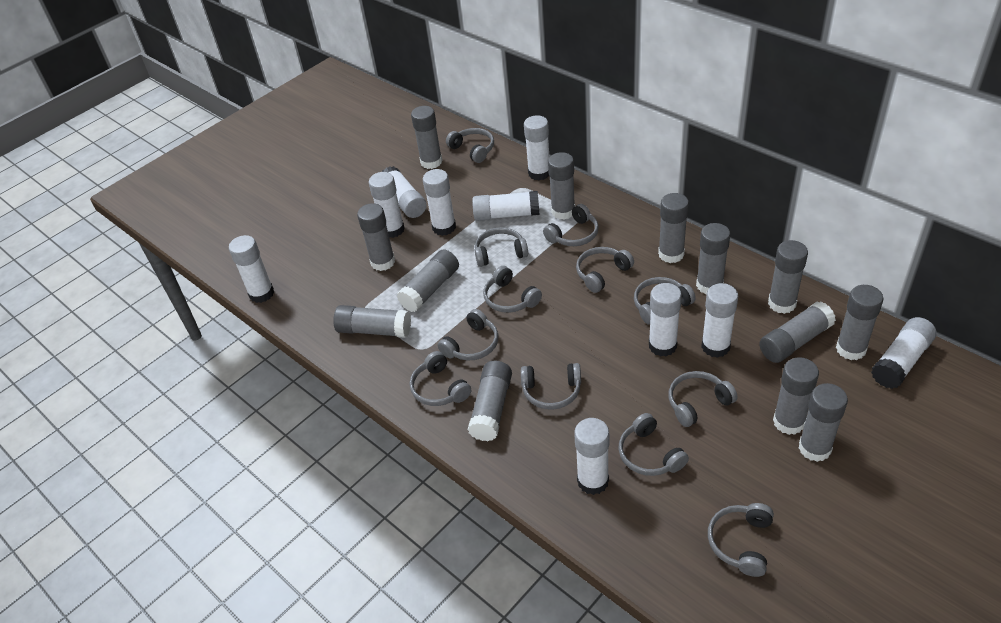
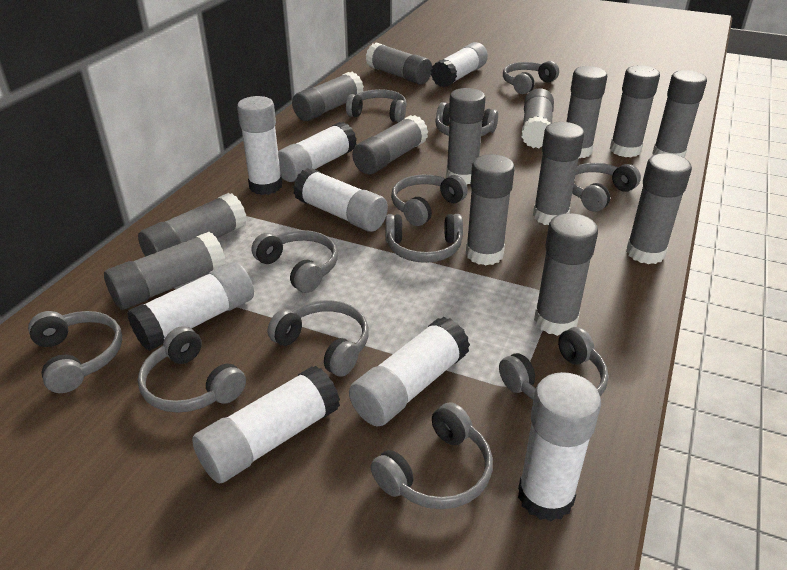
grey glue stick: 13 -> 14
white glue stick: 10 -> 8

